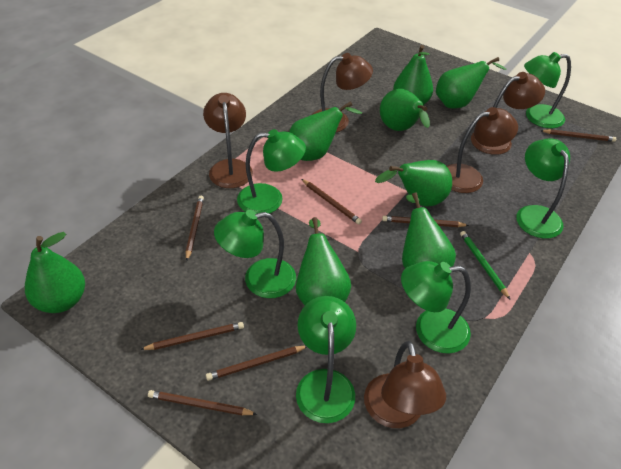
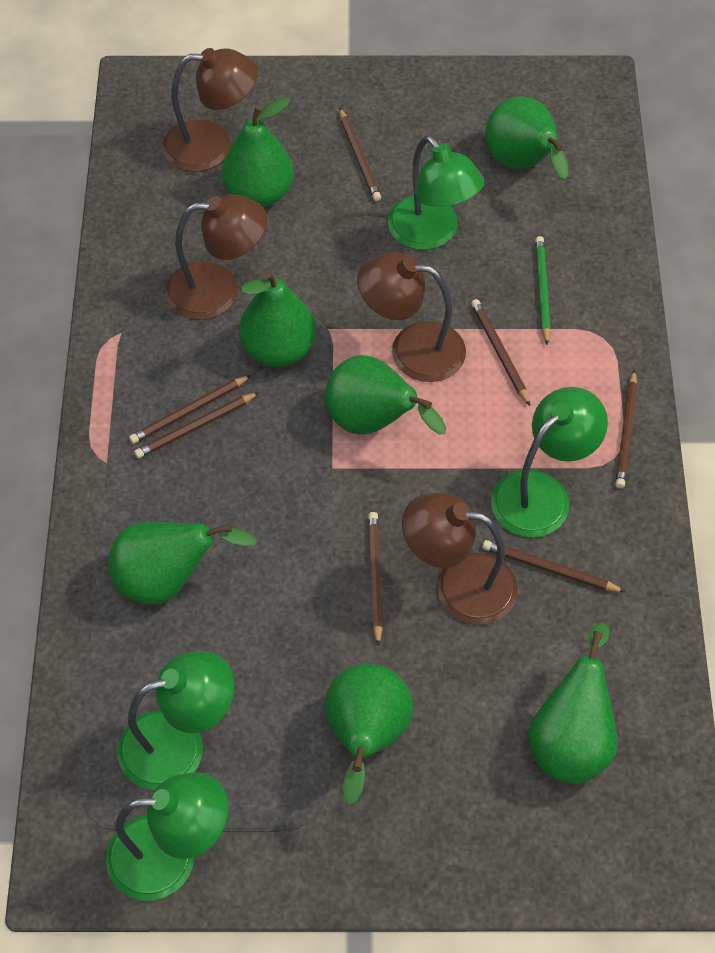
brown lamp: 5 -> 4
green lamp: 6 -> 4
green pear: 8 -> 7

